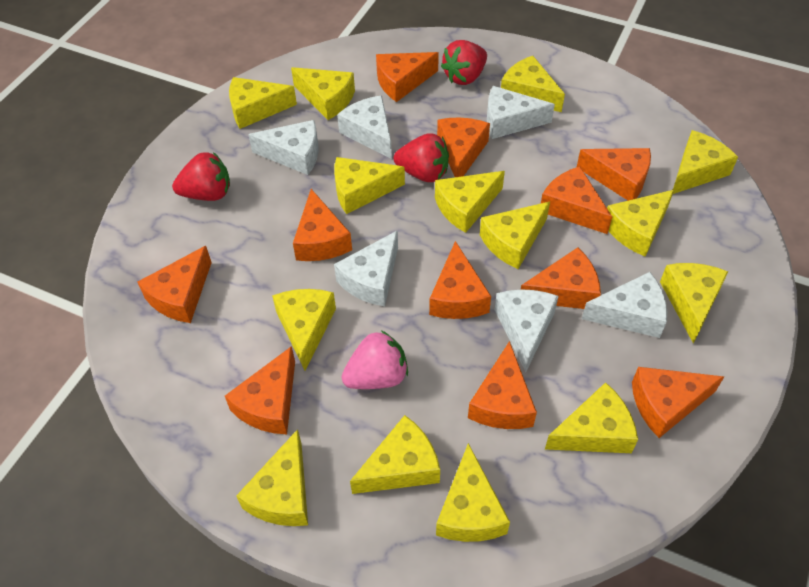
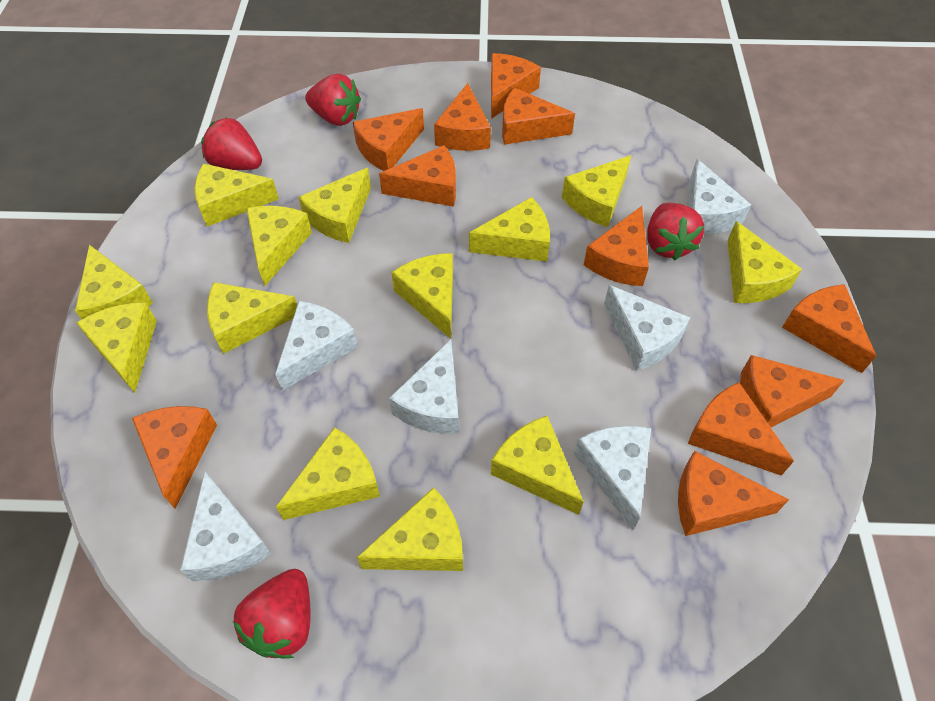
pink strawberry: 1 -> 0
red strawberry: 3 -> 4
yellow cheese: 14 -> 13

